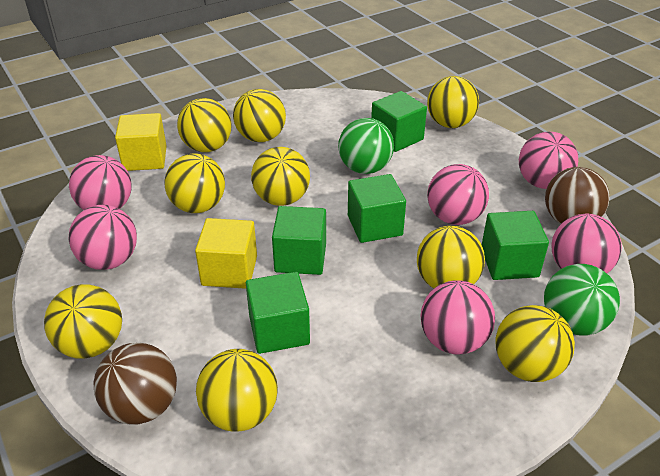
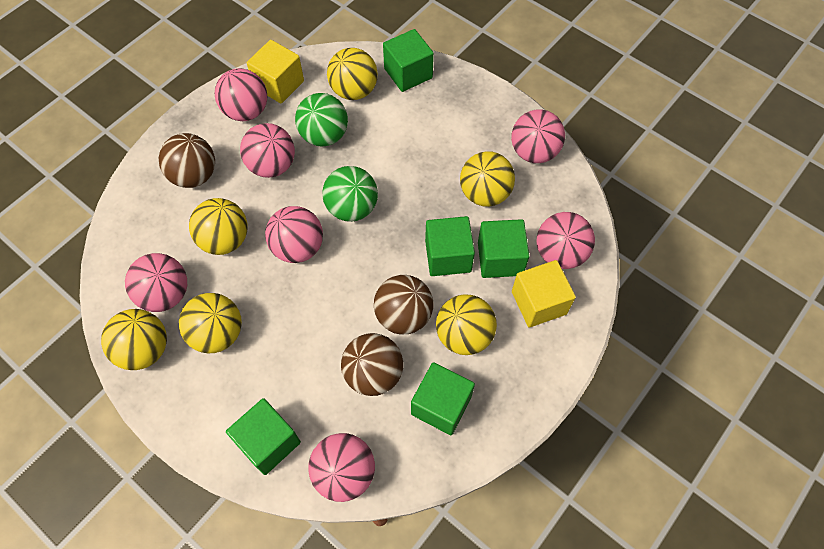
brown ball: 2 -> 3
pink ball: 6 -> 7
yellow ball: 9 -> 6

